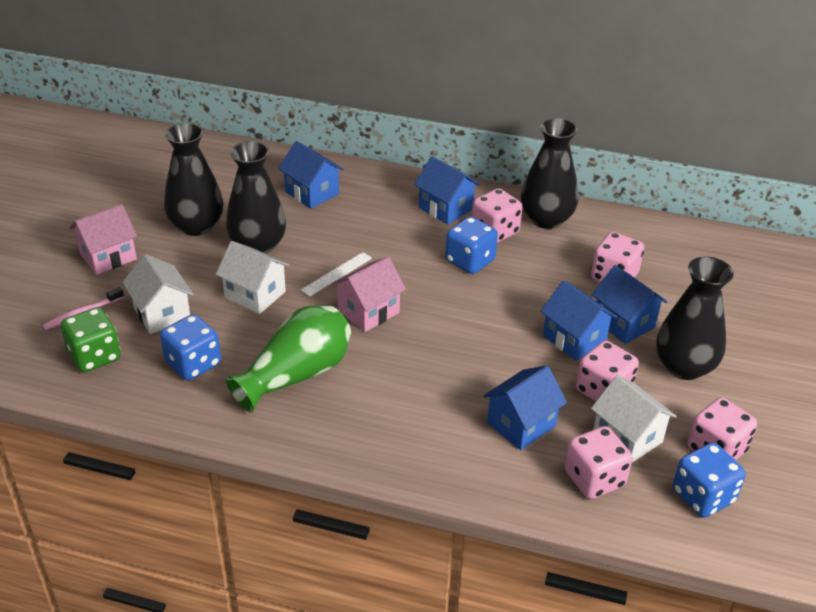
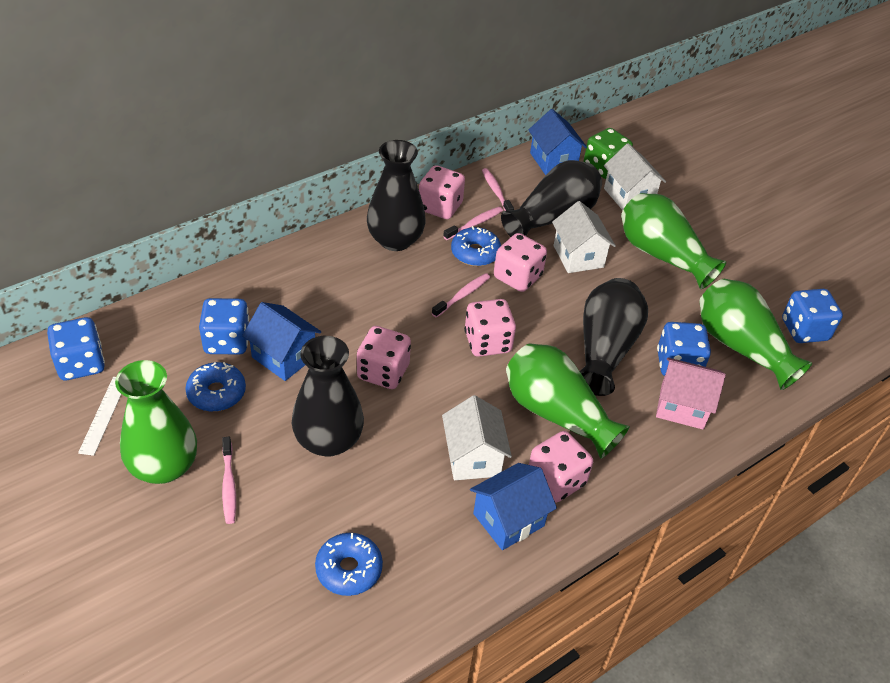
blue dice: 3 -> 4
blue donut: 0 -> 3
blue house: 5 -> 3
green vase: 1 -> 4
pink house: 2 -> 1
pink toothbrush: 1 -> 4

